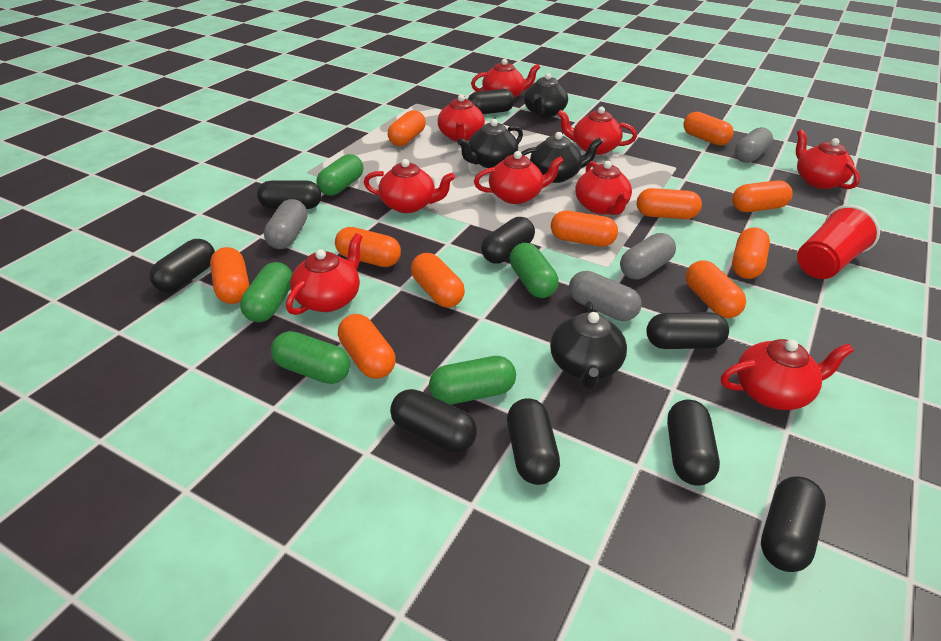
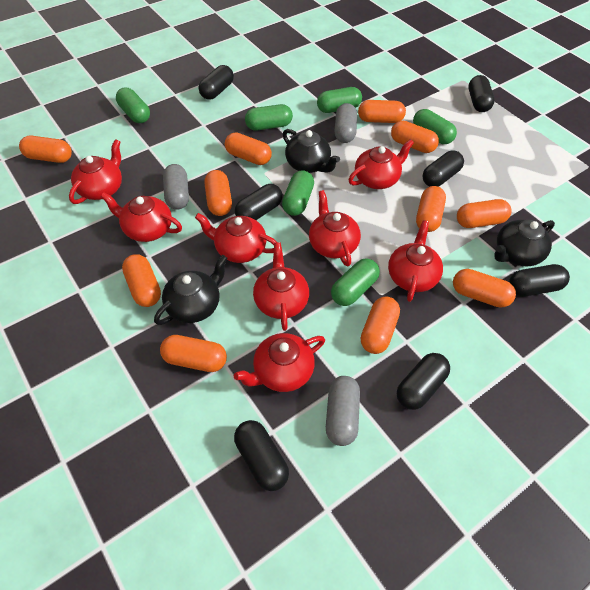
black capsule: 9 -> 7
black teapot: 4 -> 3
green capsule: 5 -> 6
grey capsule: 4 -> 3
red cup: 1 -> 0
red teapot: 9 -> 8

